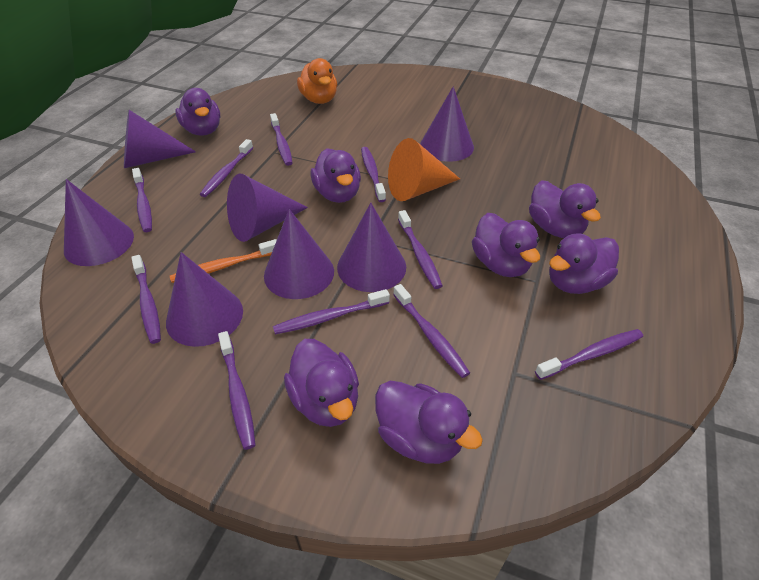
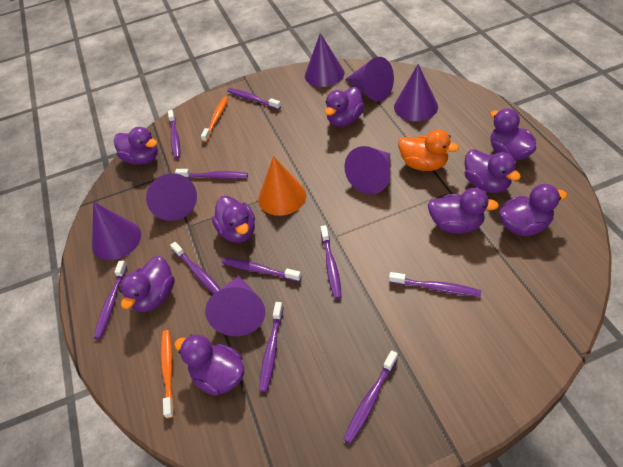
orange toothbrush: 1 -> 2
purple duck: 7 -> 9

